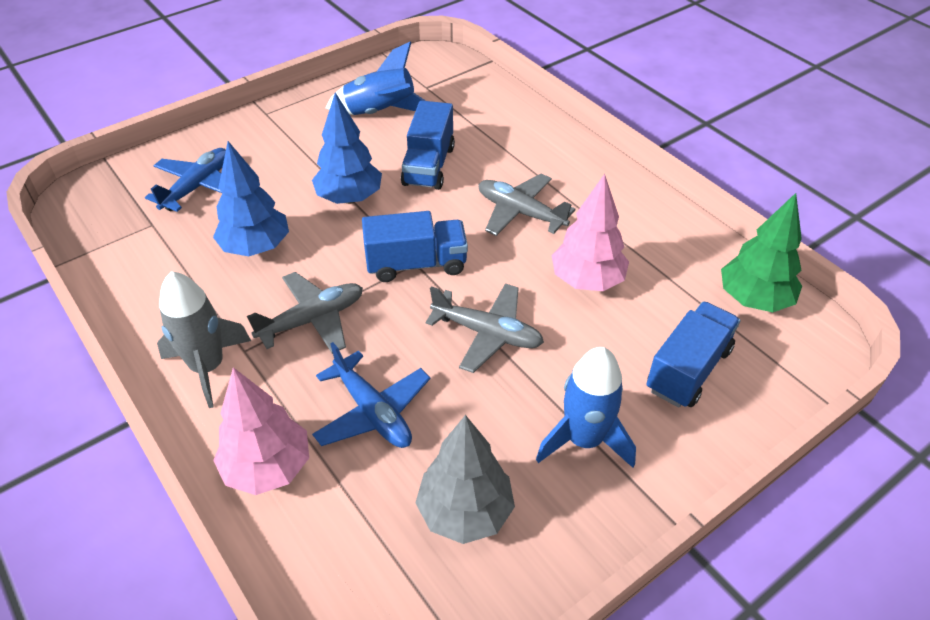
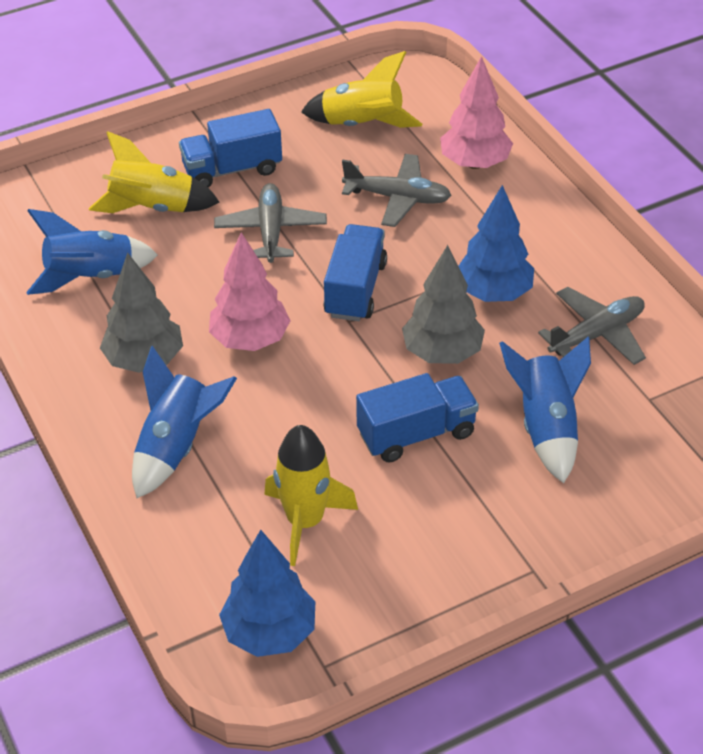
blue plane: 2 -> 0
blue rocket: 2 -> 3
green tree: 1 -> 0
grey rocket: 1 -> 0
grey tree: 1 -> 2
yellow rocket: 0 -> 3

